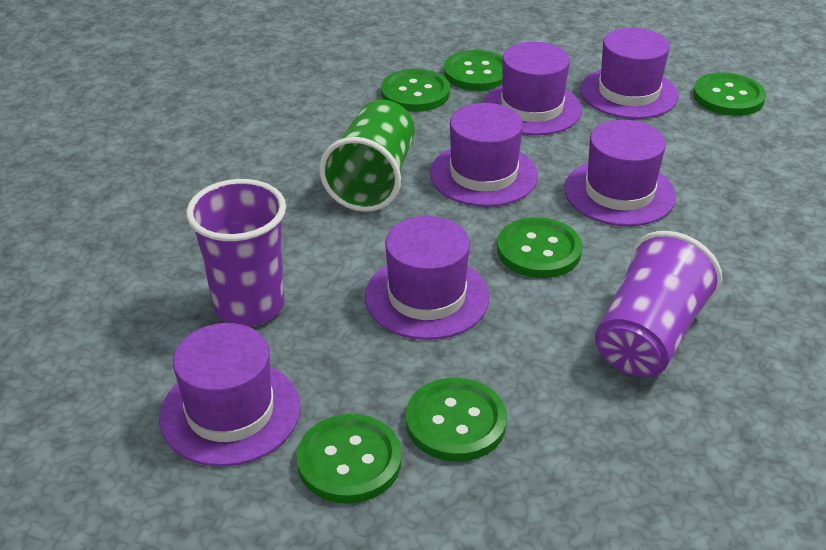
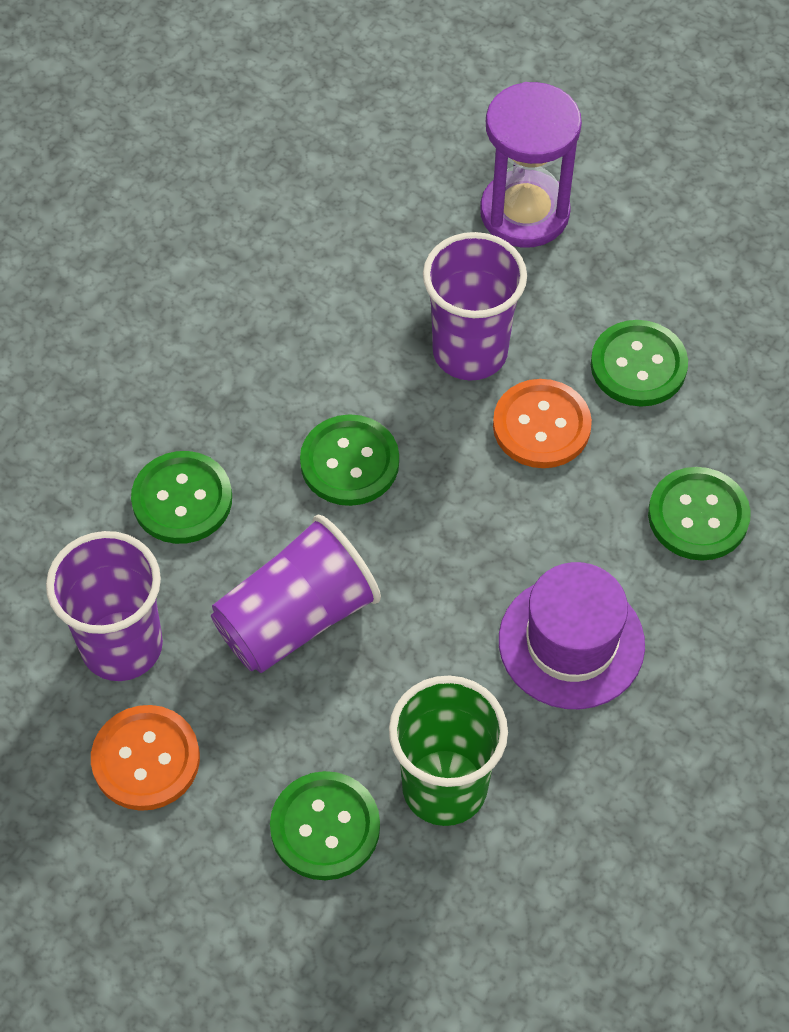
green button: 6 -> 5
orange button: 0 -> 2
purple cup: 2 -> 3
purple hat: 6 -> 1
purple hourglass: 0 -> 1

